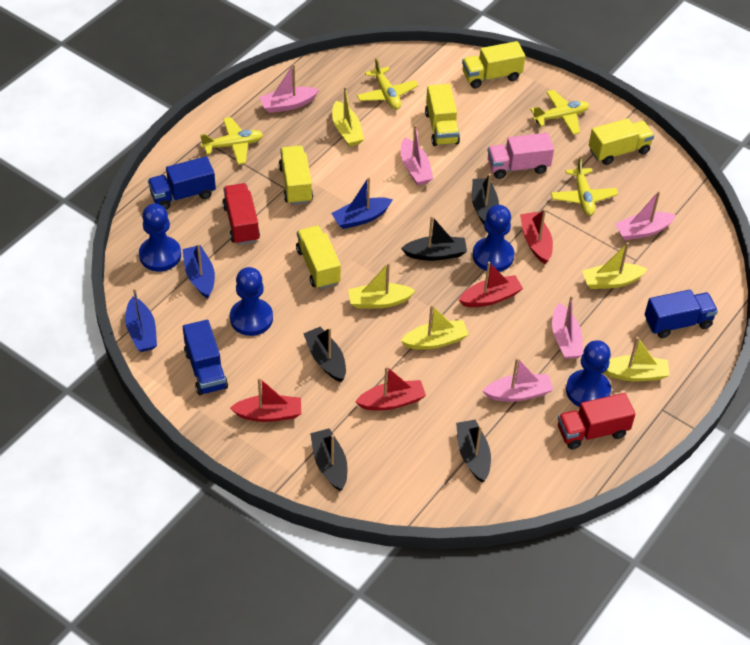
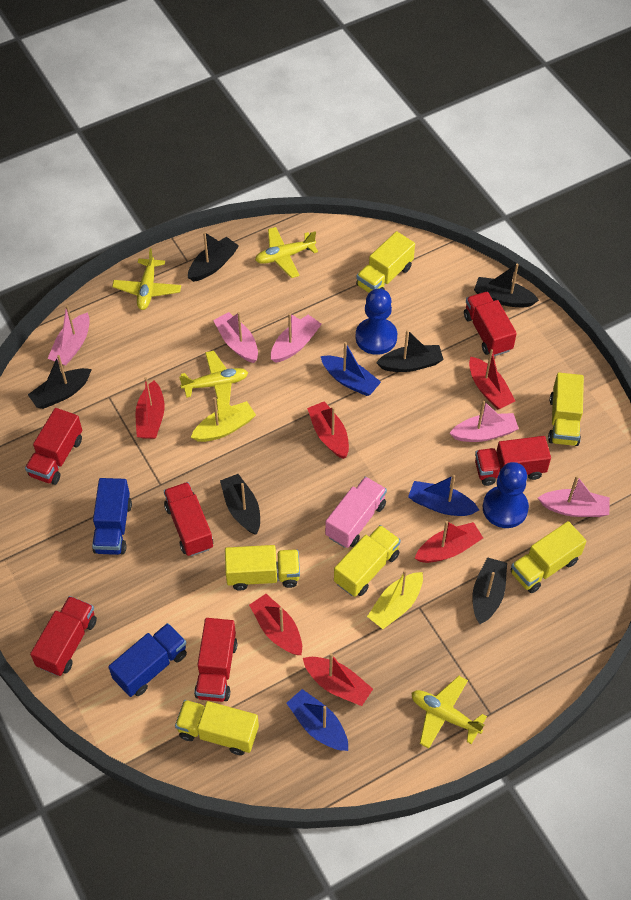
black boat: 5 -> 6
blue pawn: 4 -> 2
blue truck: 3 -> 2
red boat: 4 -> 6
red truck: 2 -> 6
yellow boat: 5 -> 2
yellow truck: 5 -> 6

